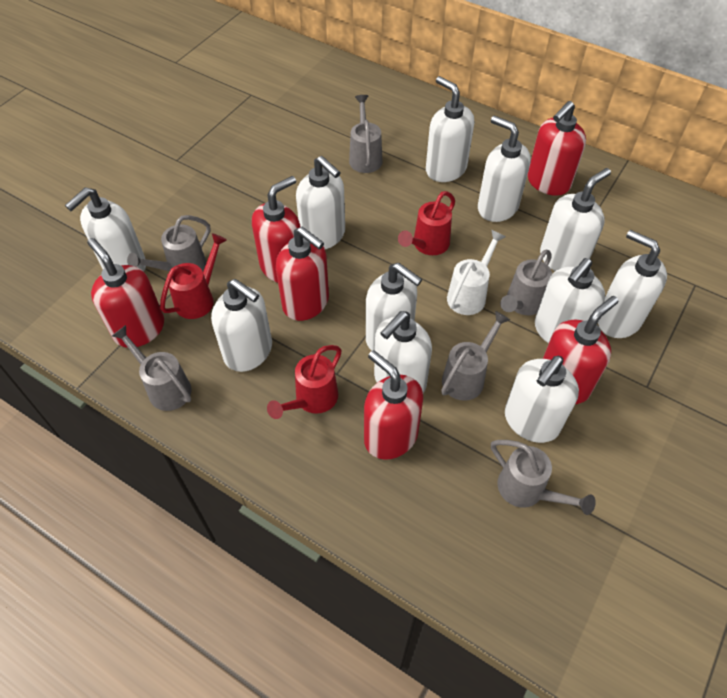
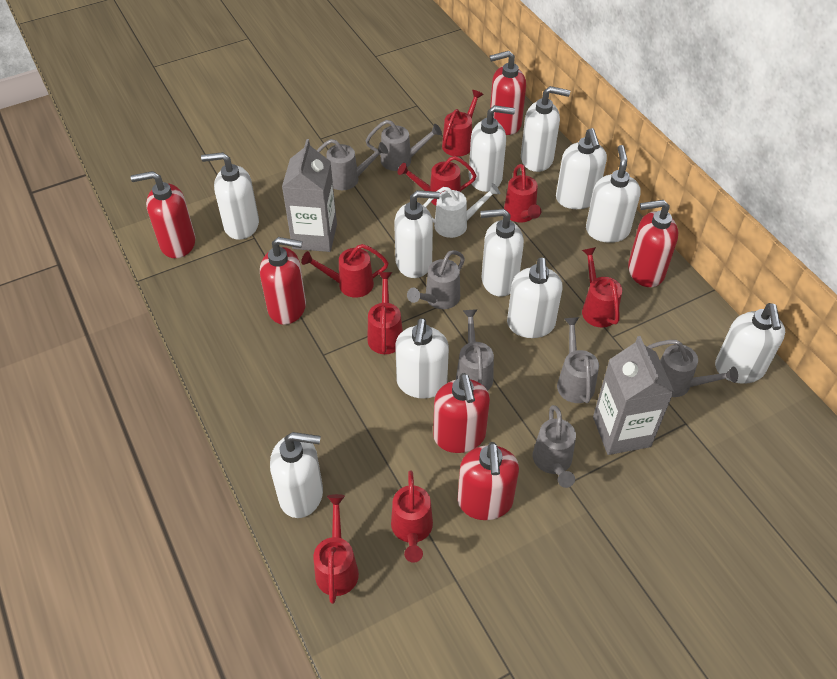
grey carton: 0 -> 2
grey watering can: 6 -> 7
red watering can: 3 -> 8

